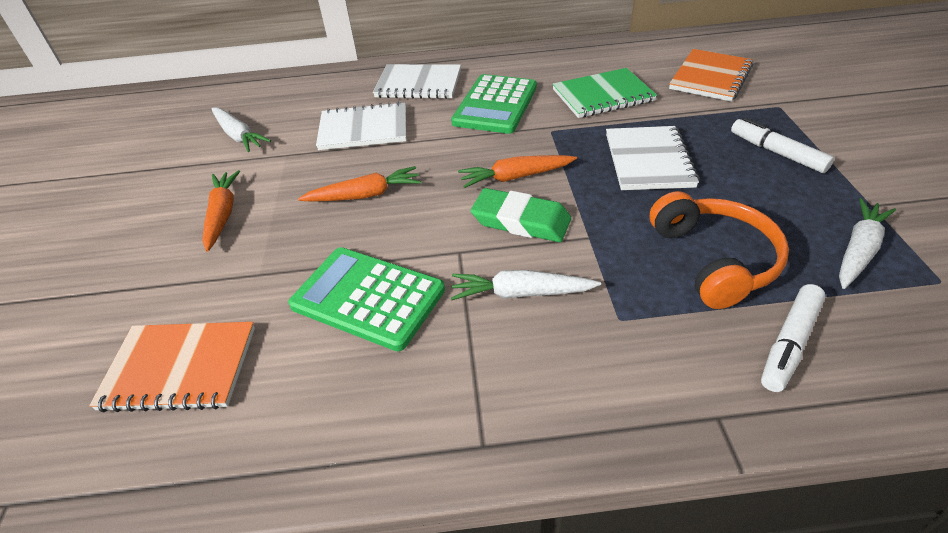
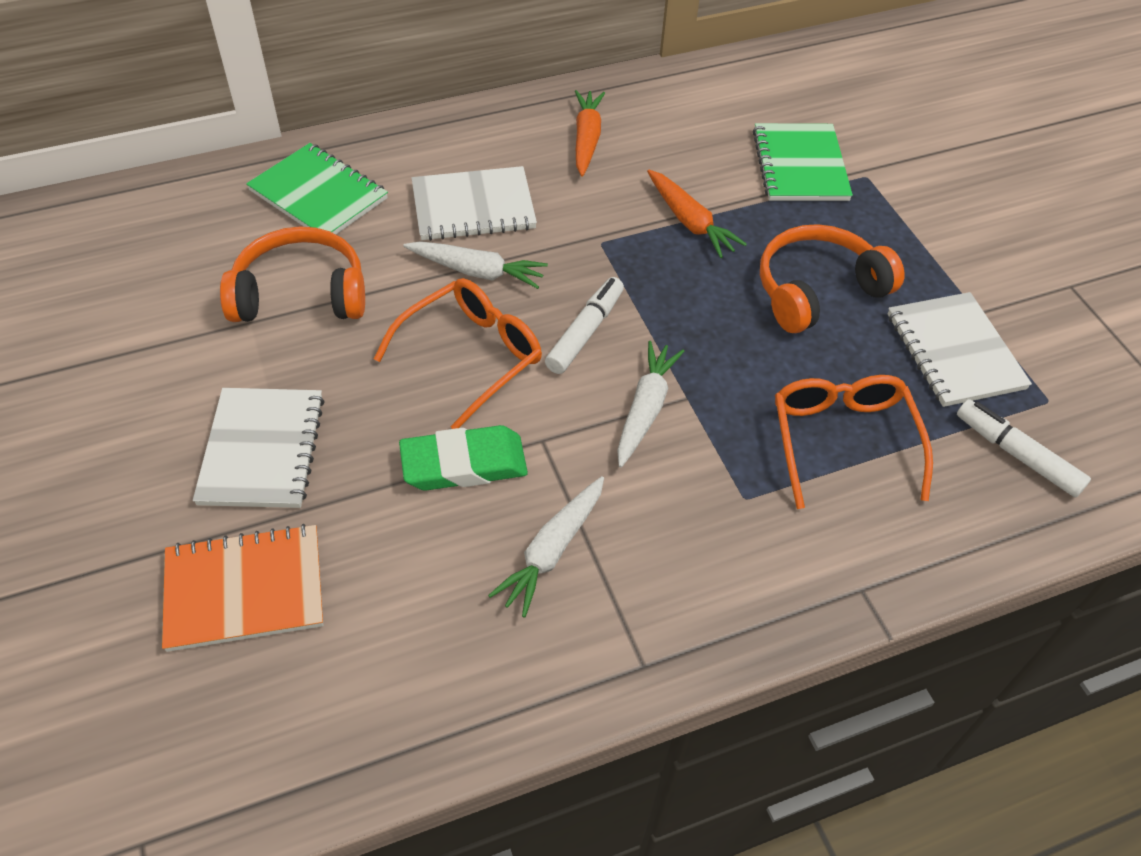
green calculator: 2 -> 0
green notebook: 1 -> 2
orange carrot: 3 -> 2
orange glasses: 0 -> 2
orange headphones: 1 -> 2
orange notebook: 2 -> 1

